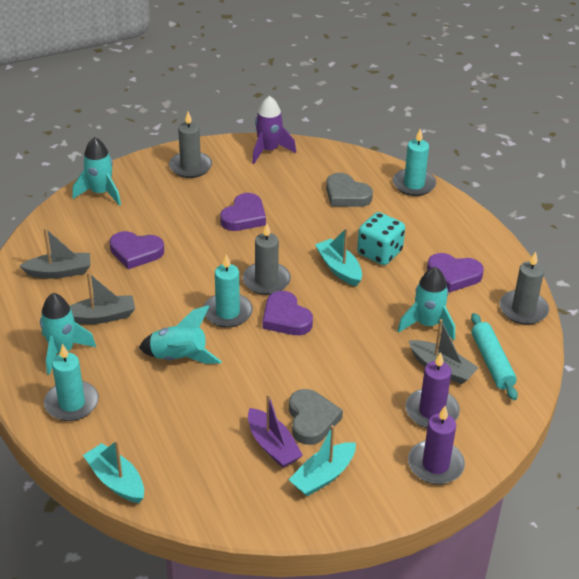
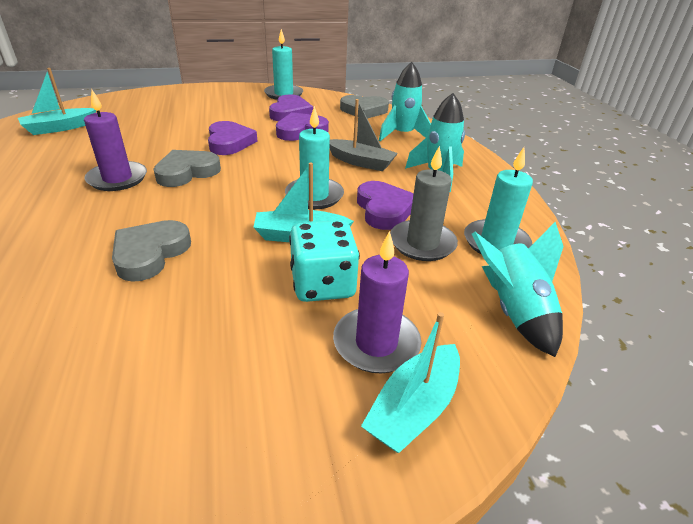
grey boat: 3 -> 1
grey candle: 3 -> 1
grey heart: 2 -> 3
purple boat: 1 -> 0
purple rocket: 1 -> 0
turquoise rocket: 4 -> 3
turquoise rolling pin: 1 -> 0

